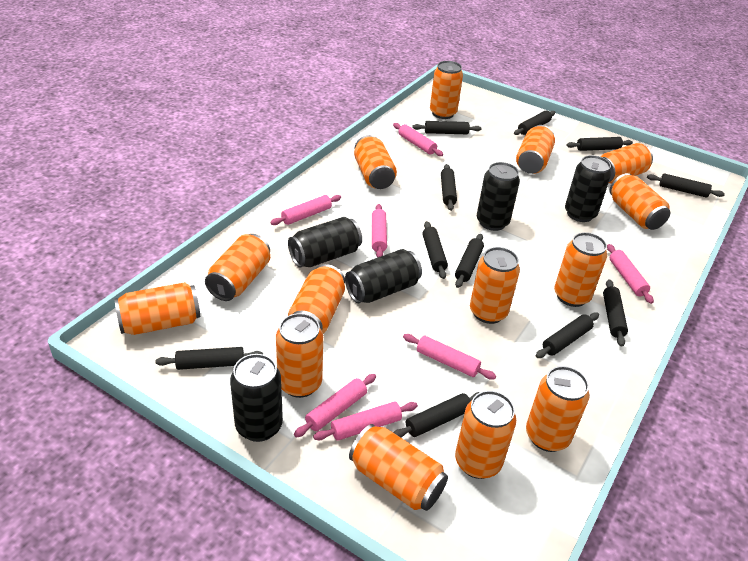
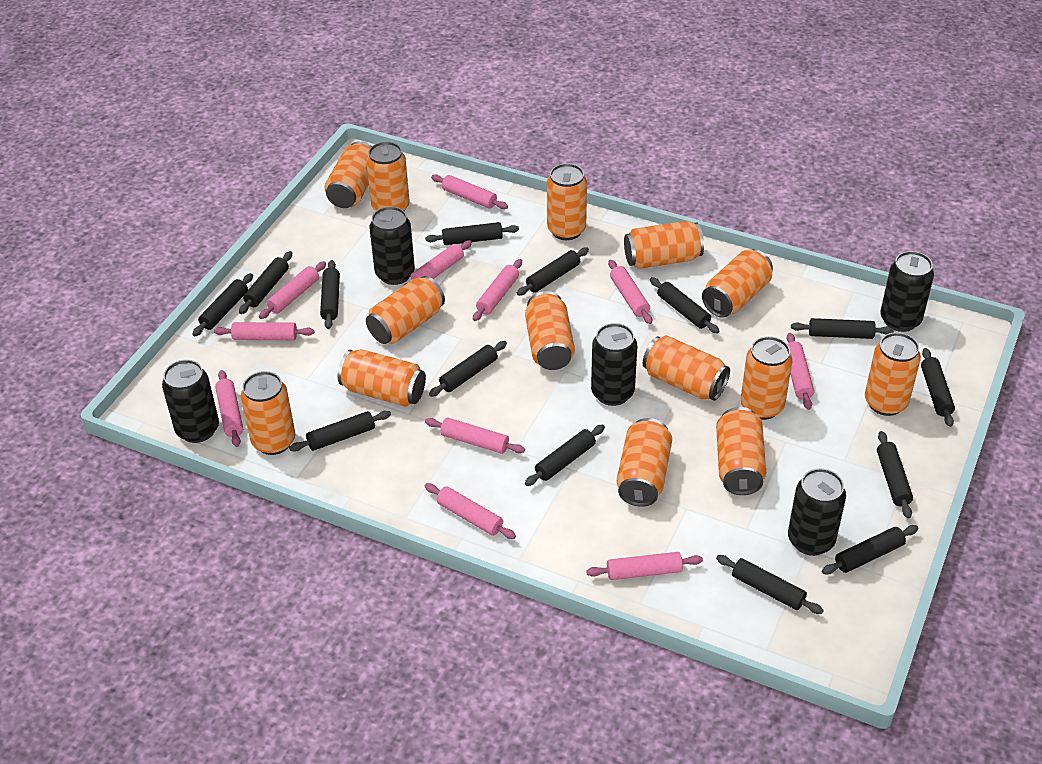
black rolling pin: 11 -> 14
pink rolling pin: 7 -> 11

